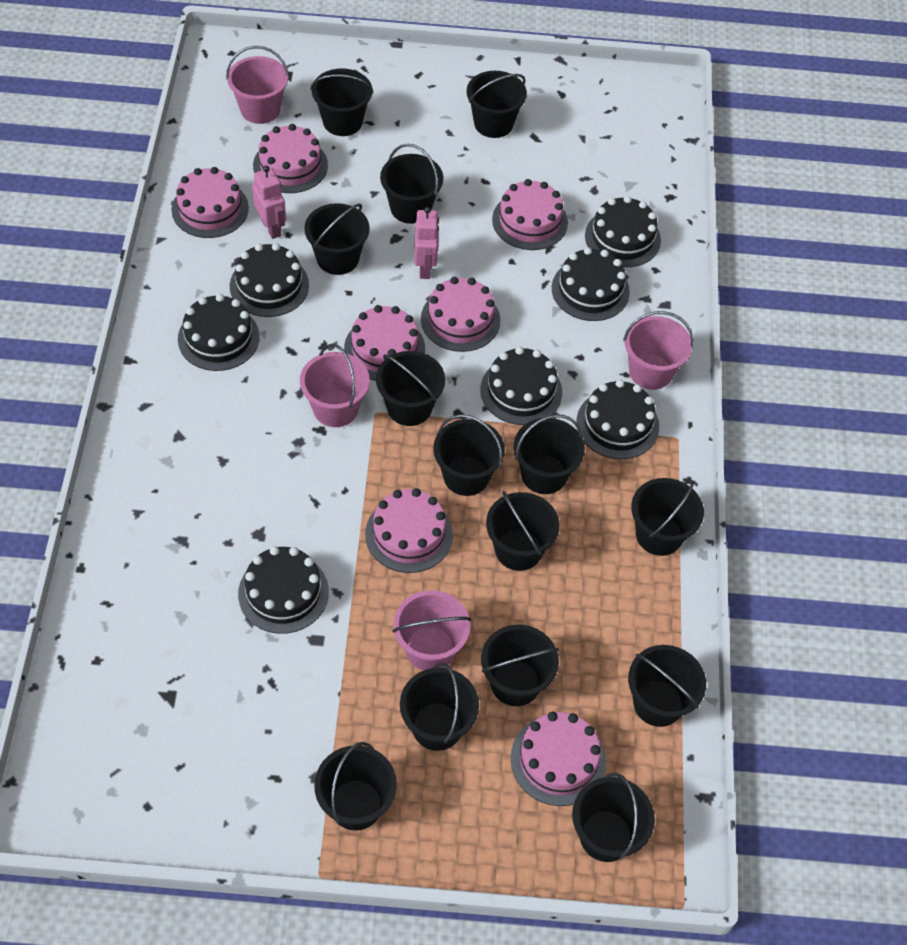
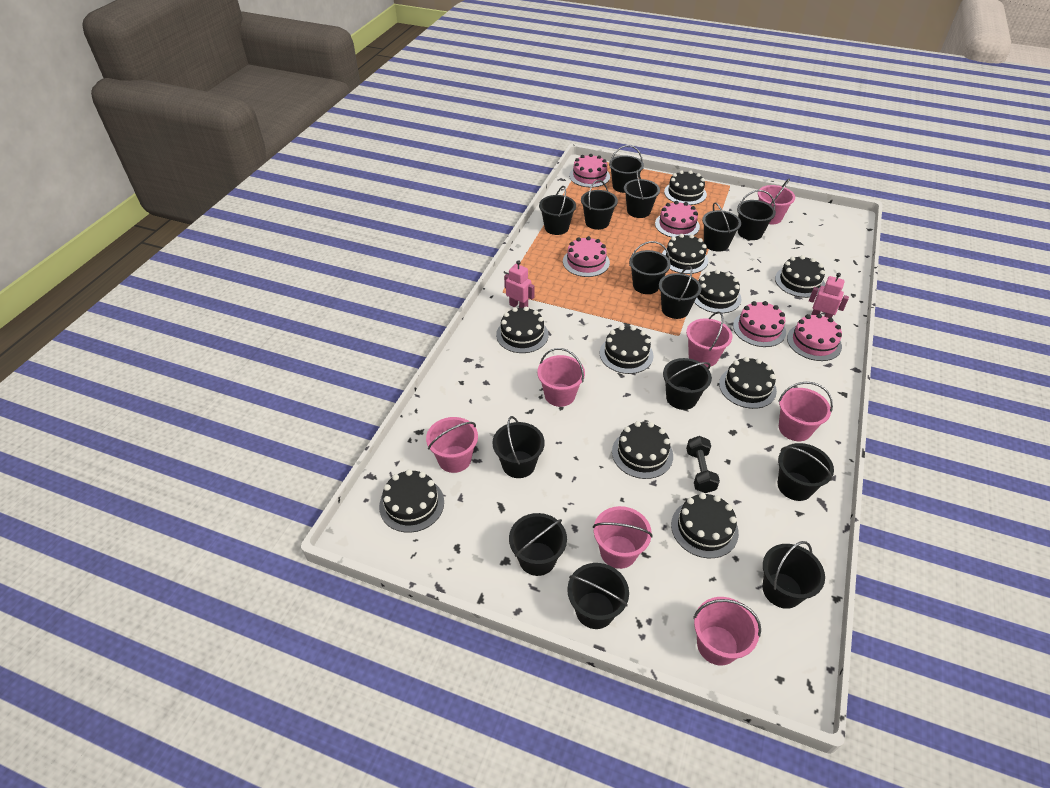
black cake: 7 -> 10
black dumbbell: 0 -> 1
pink bucket: 4 -> 7
pink cake: 7 -> 5

